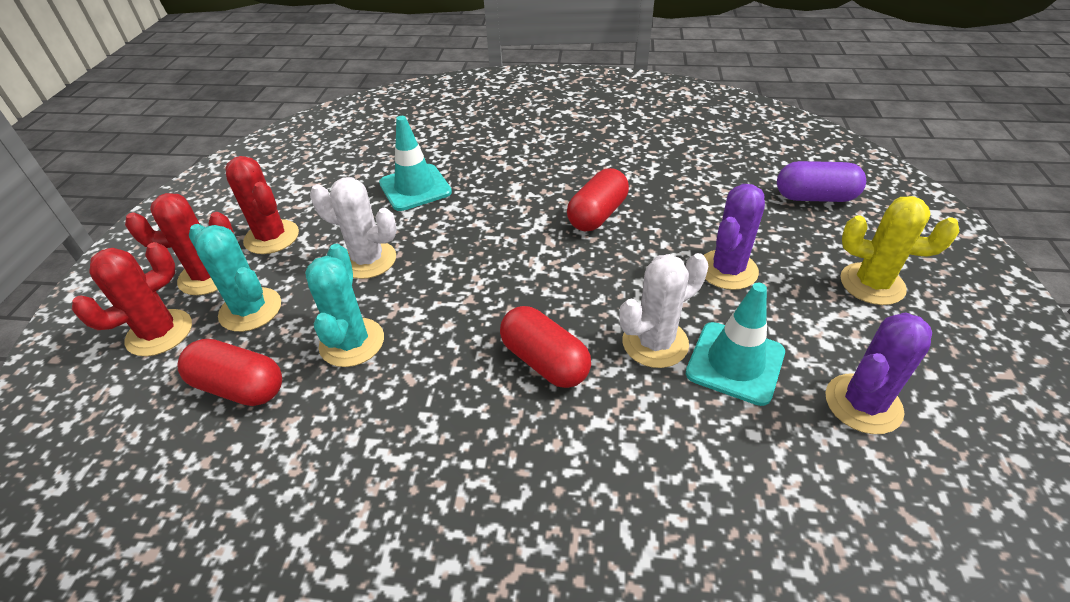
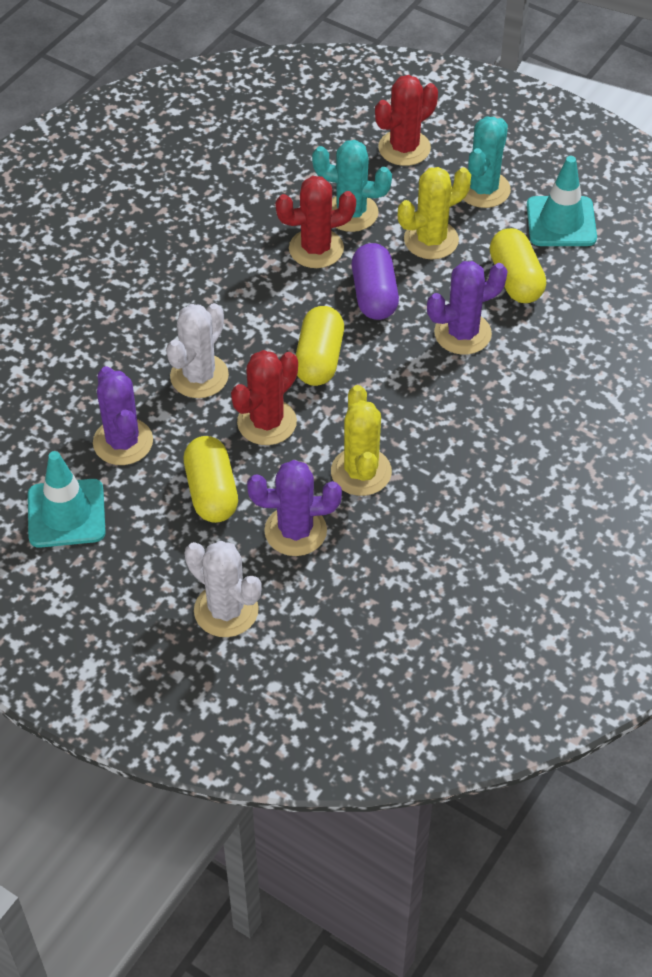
purple cactus: 2 -> 3
red capsule: 3 -> 0
yellow cactus: 1 -> 2
yellow capsule: 0 -> 3

